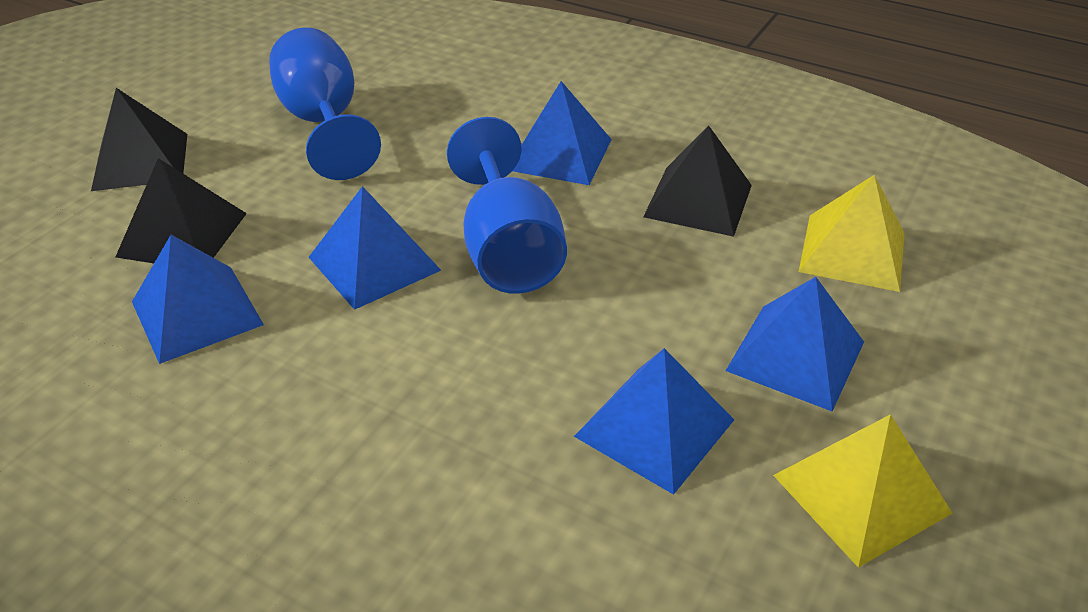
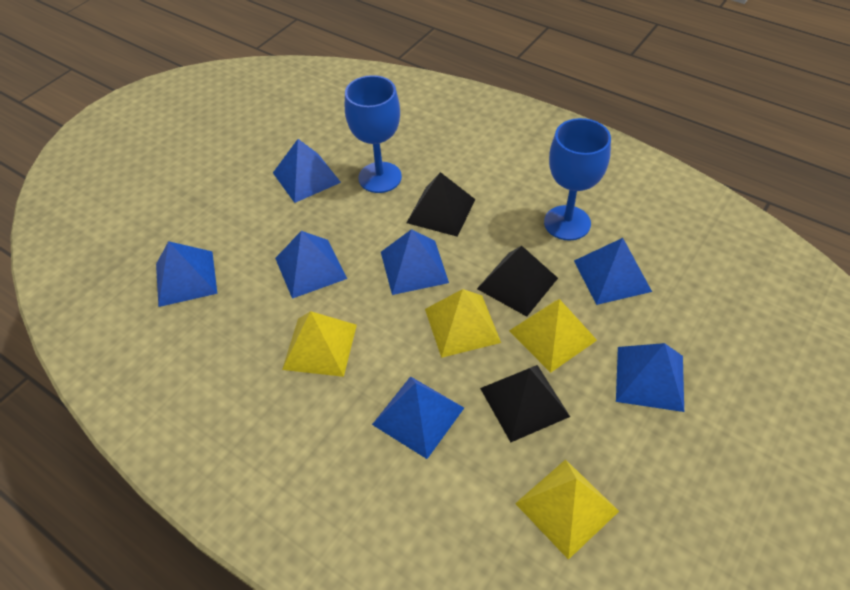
blue pyramid: 5 -> 7
yellow pyramid: 2 -> 4

